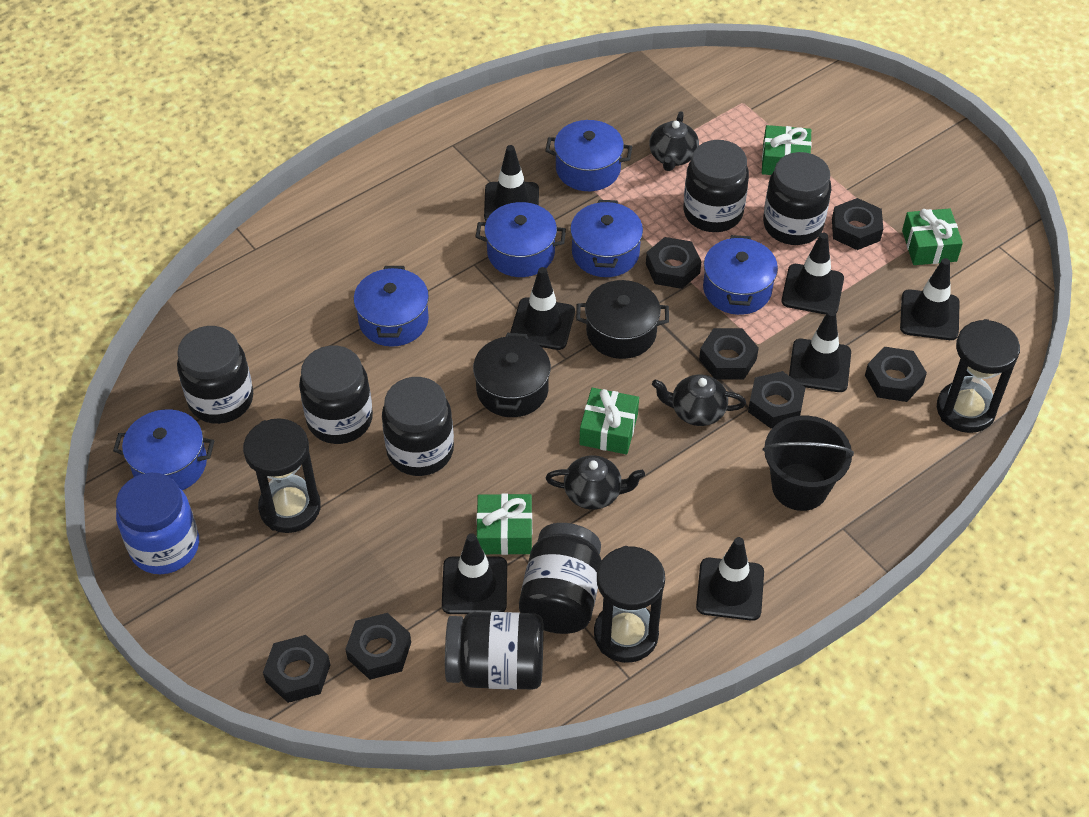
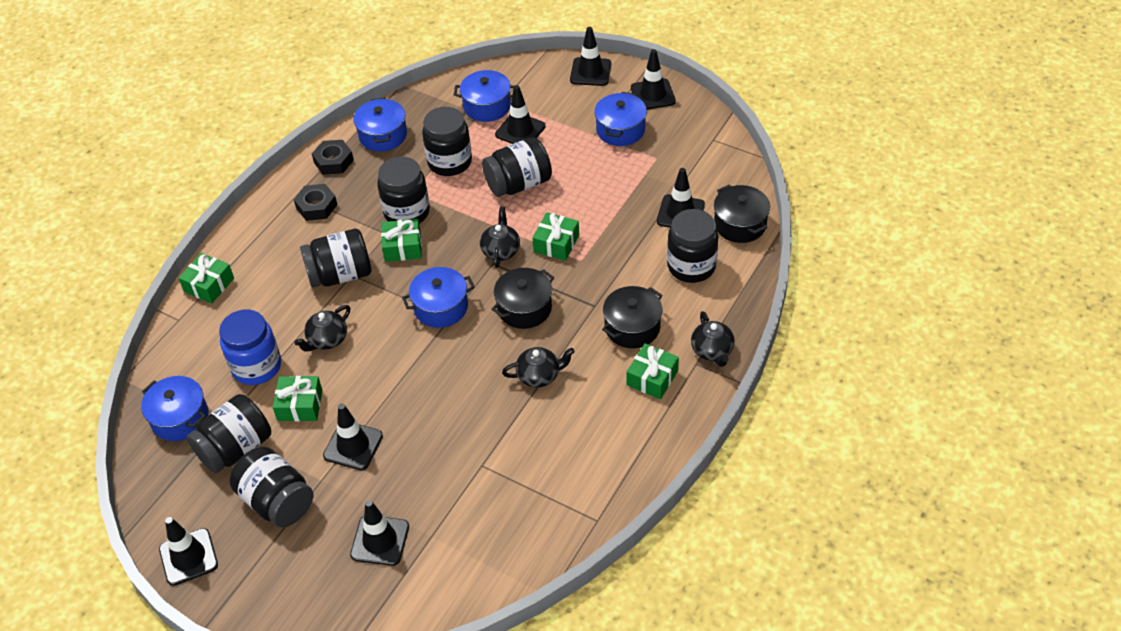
black bucket: 1 -> 0
black hourglass: 3 -> 0
black nut: 7 -> 2
black pot: 2 -> 3
black teapot: 3 -> 4
blue pot: 6 -> 5
green gift: 4 -> 5

